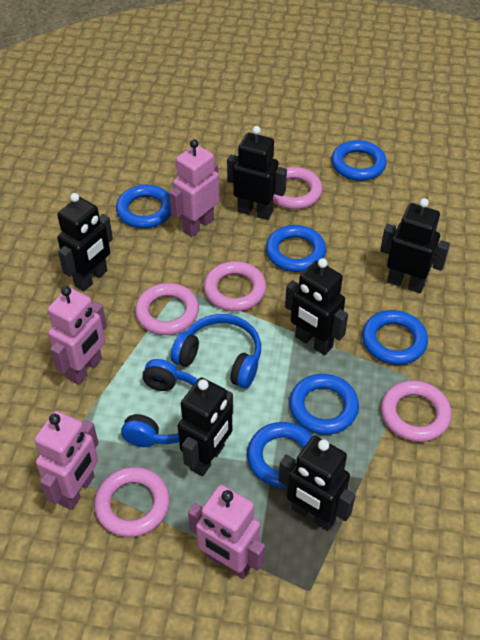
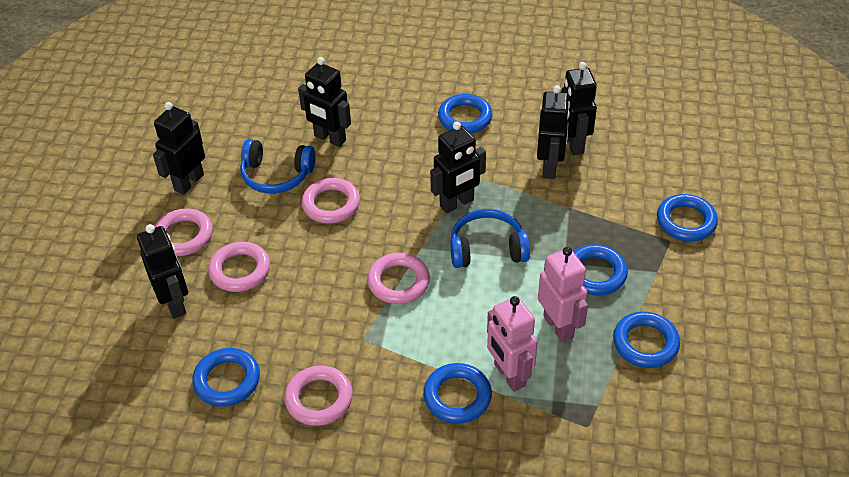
pink robot: 4 -> 2

